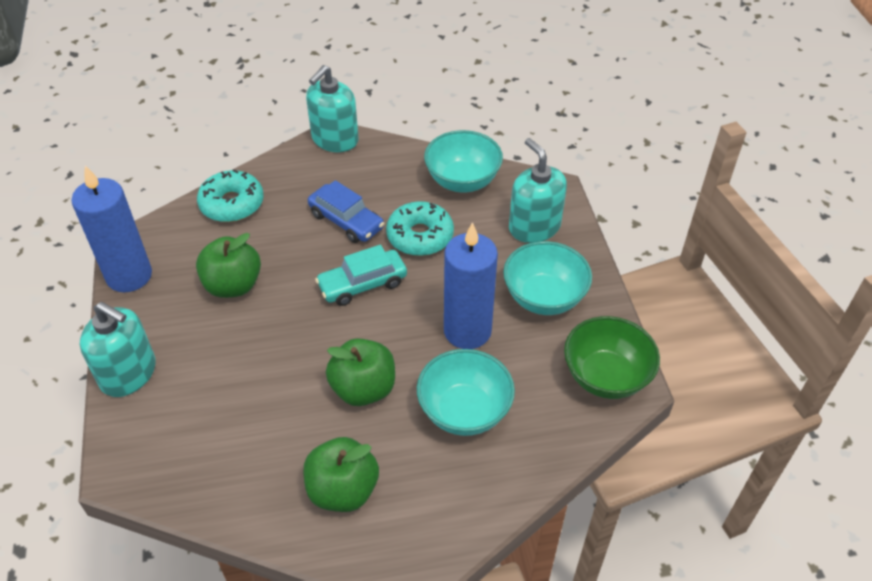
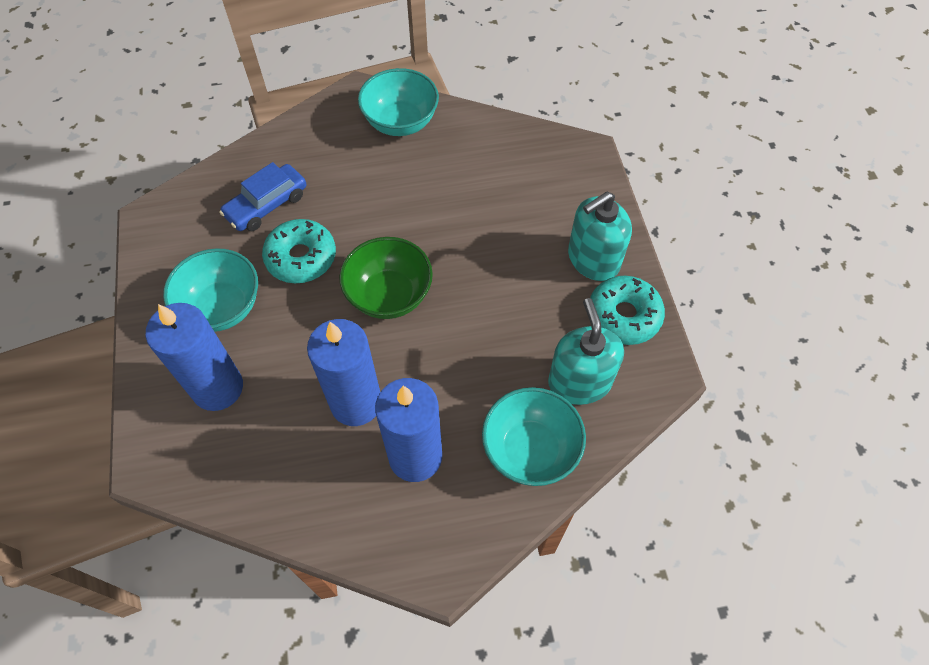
blue candle: 2 -> 3
green apple: 3 -> 0
turquoise car: 1 -> 0
turquoise soap dispenser: 3 -> 2

